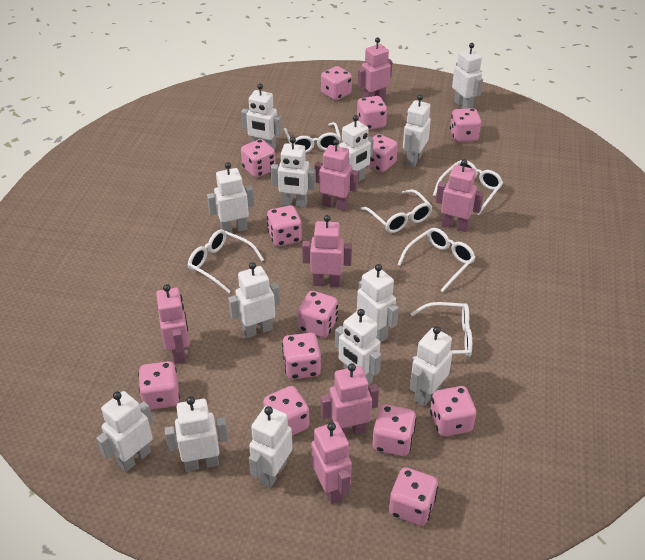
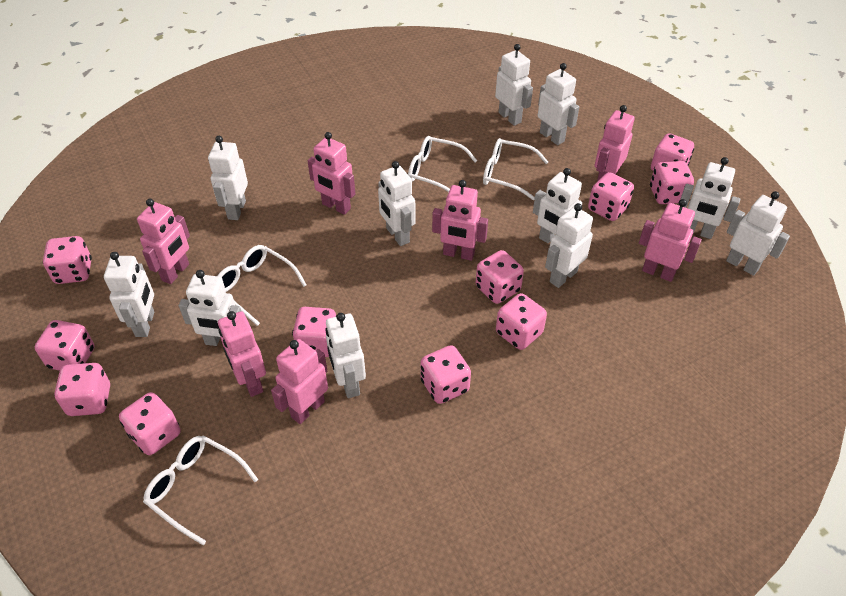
pink dice: 13 -> 11
white glasses: 6 -> 4
white robot: 13 -> 11

